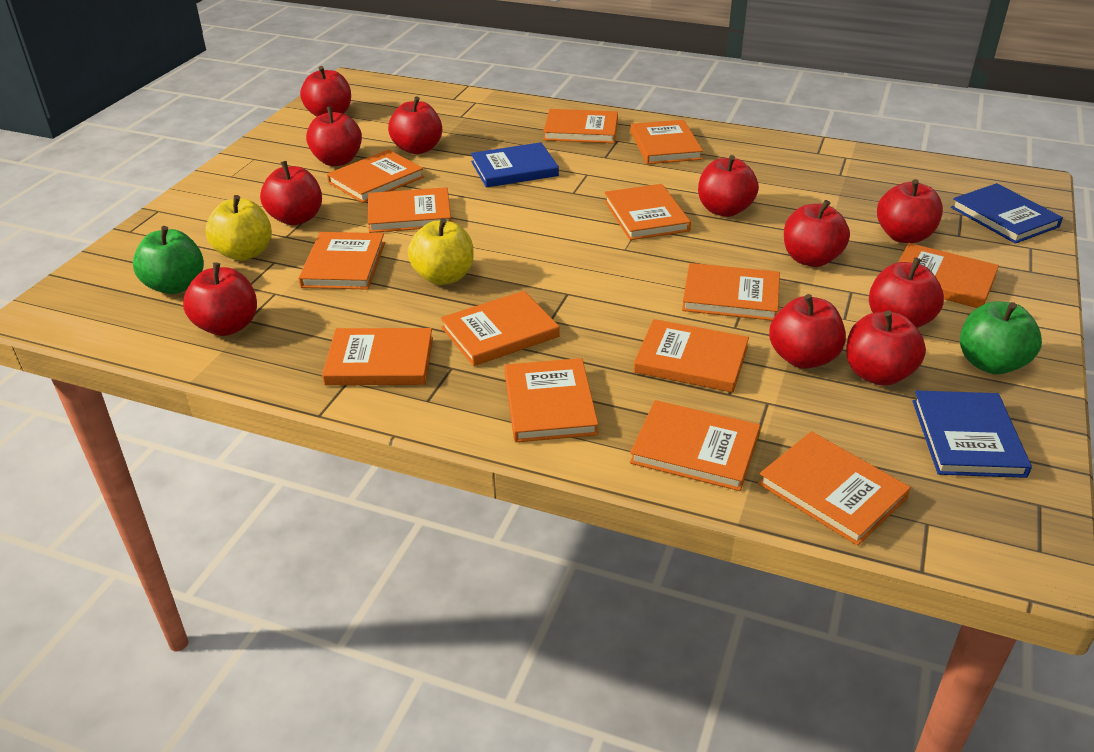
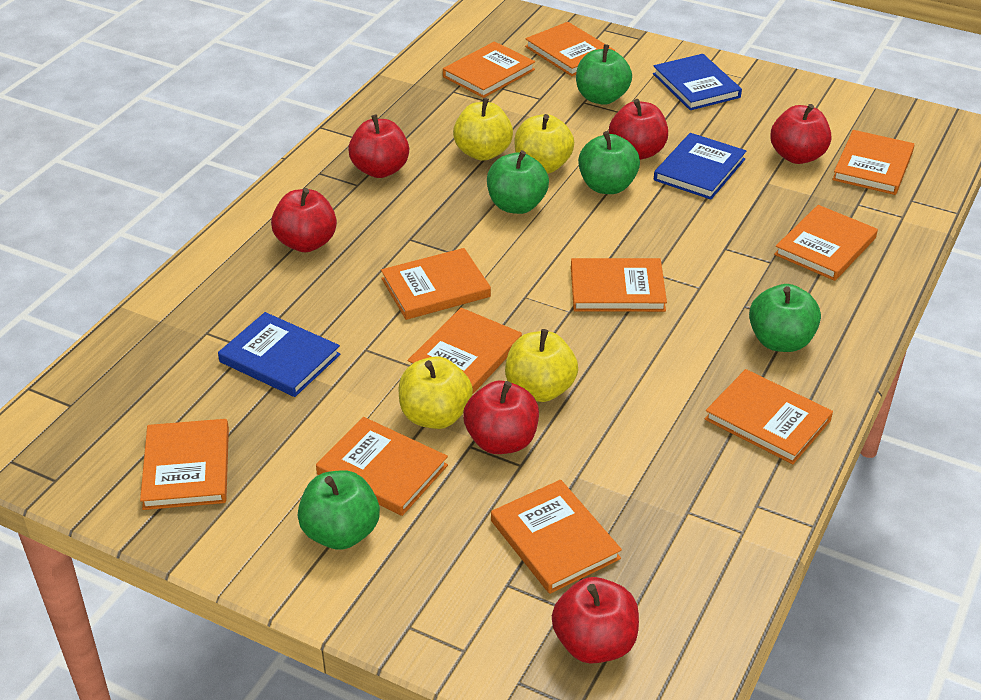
green apple: 2 -> 5
orange book: 14 -> 11
red apple: 11 -> 6
yellow apple: 2 -> 4

